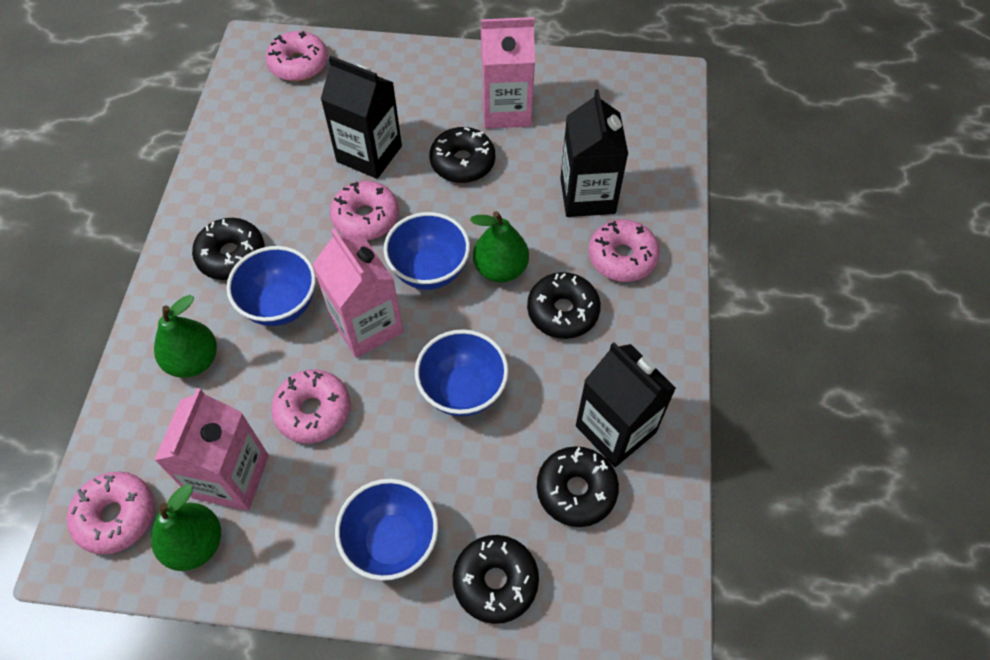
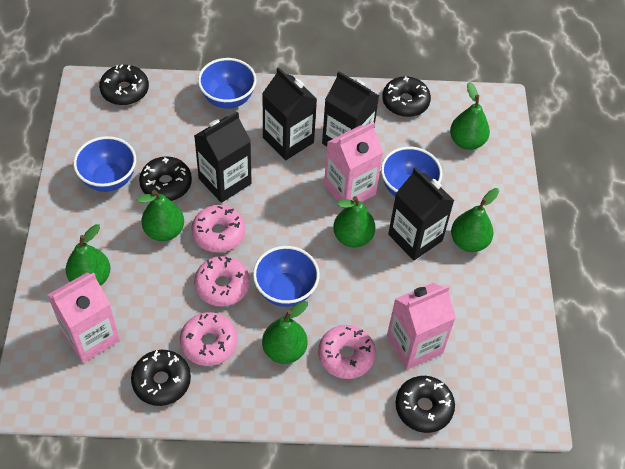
black carton: 3 -> 4
green pear: 3 -> 6
pink donut: 5 -> 4

